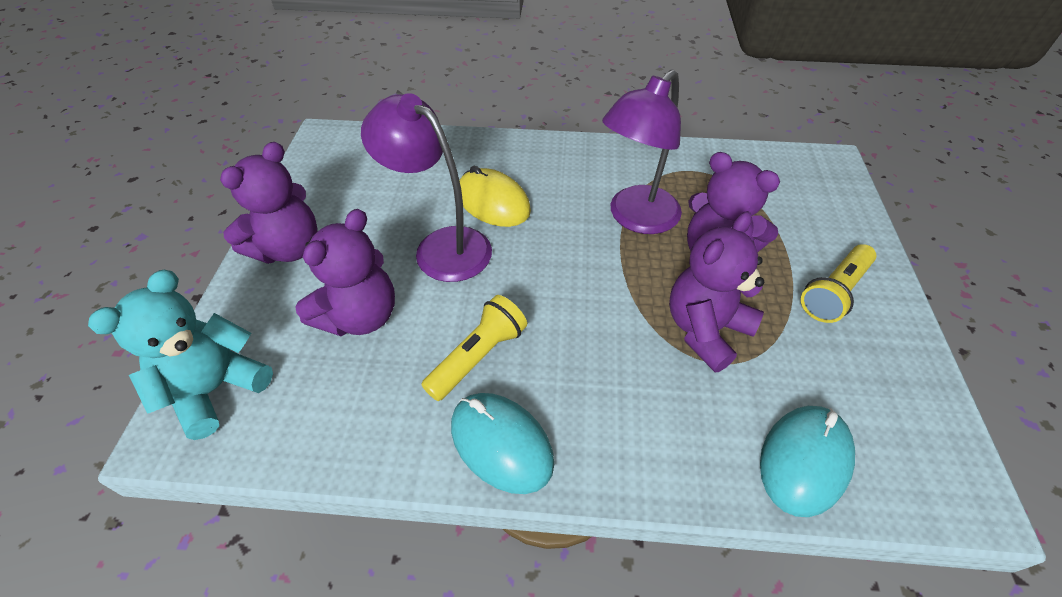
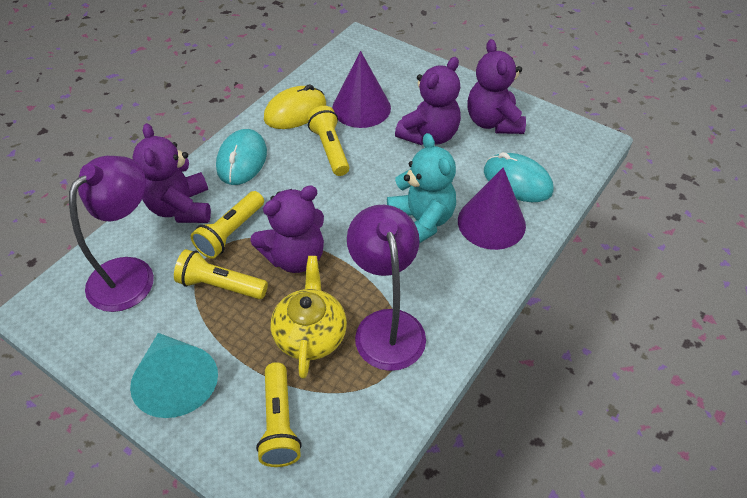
purple cone: 0 -> 2
turquoise cone: 0 -> 1
yellow flashlight: 2 -> 4
yellow teapot: 0 -> 1

